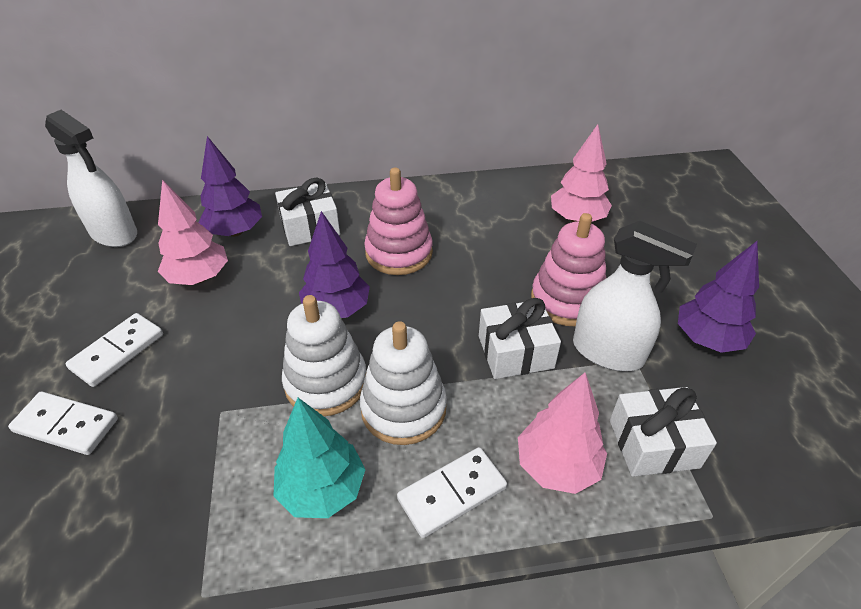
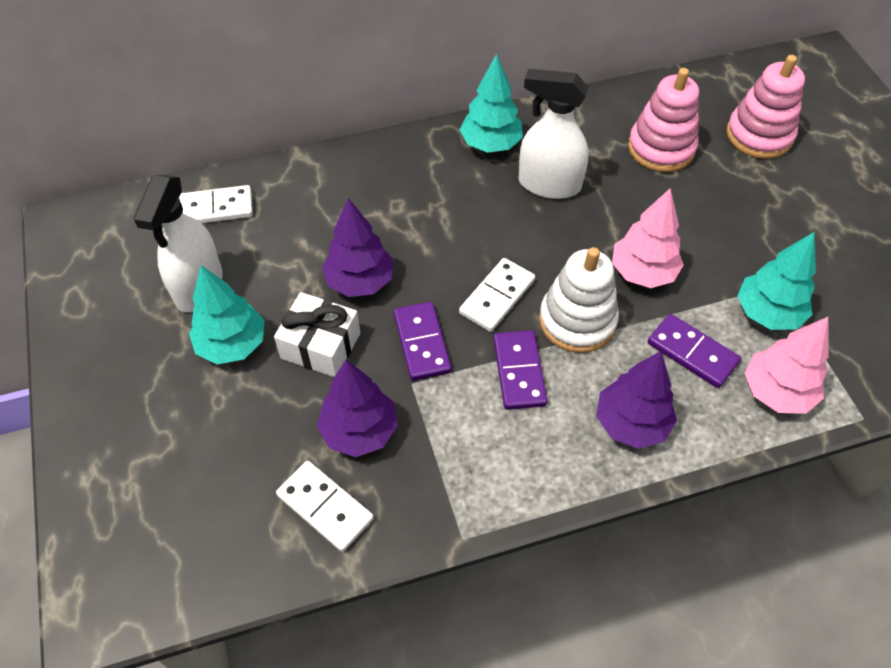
pink tree: 3 -> 2
purple domino: 0 -> 3
turquoise tree: 1 -> 3
white gift: 3 -> 1
white stacking toy: 2 -> 1

